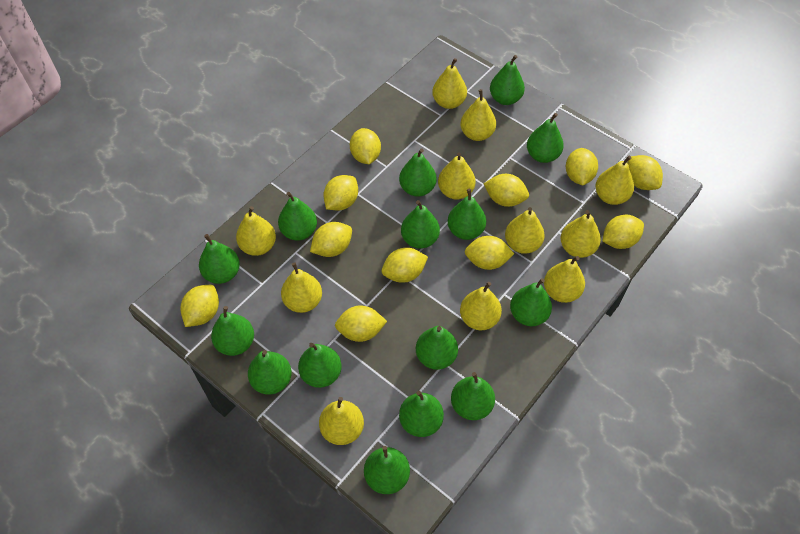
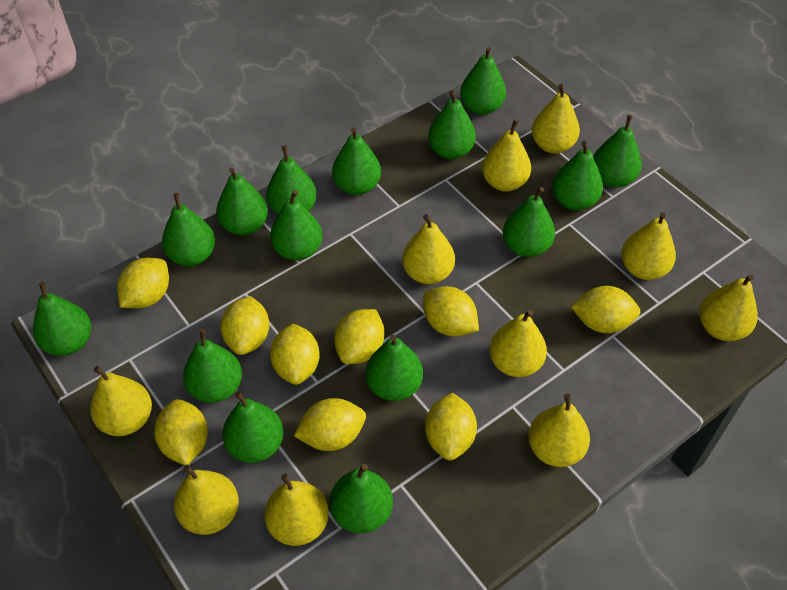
yellow lemon: 11 -> 9
yellow pear: 11 -> 10

